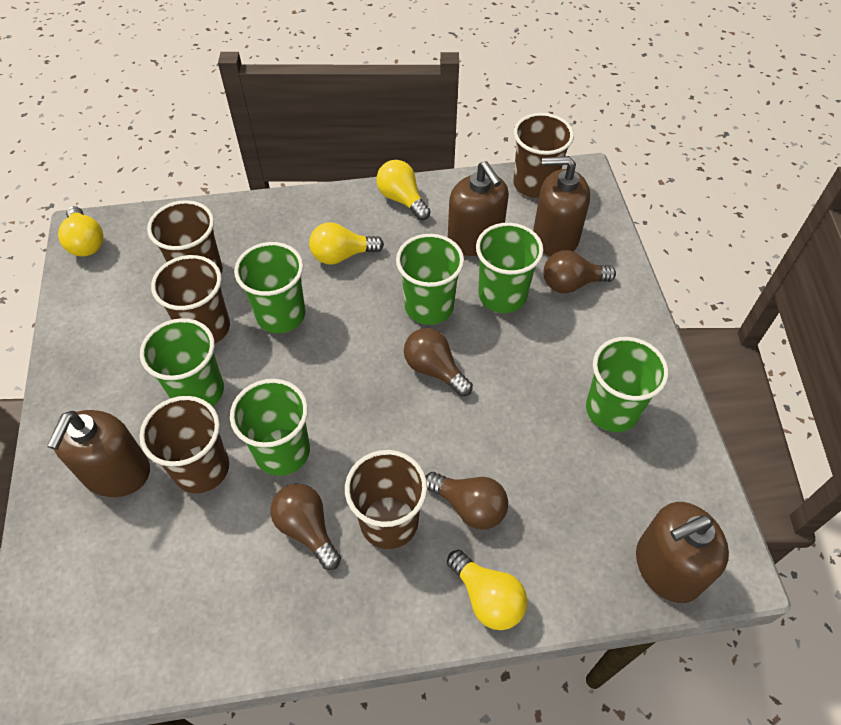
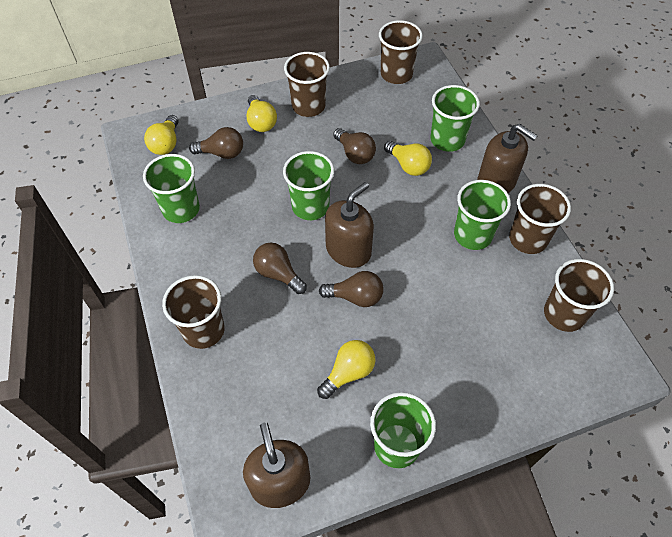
brown soap dispenser: 4 -> 3
green cup: 6 -> 5

